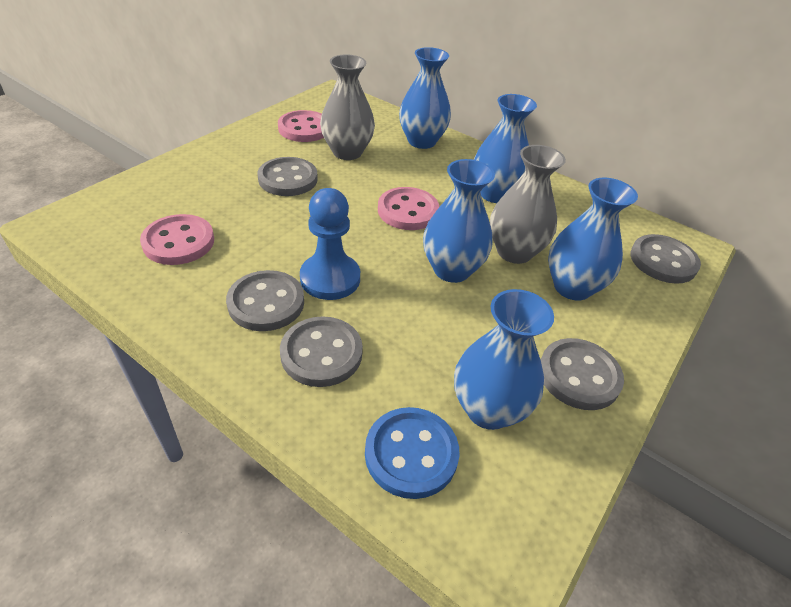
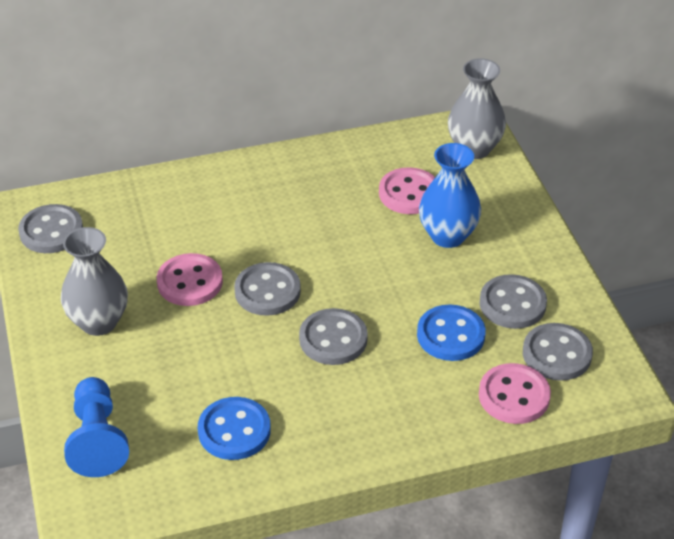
blue button: 1 -> 2
blue vase: 5 -> 1

